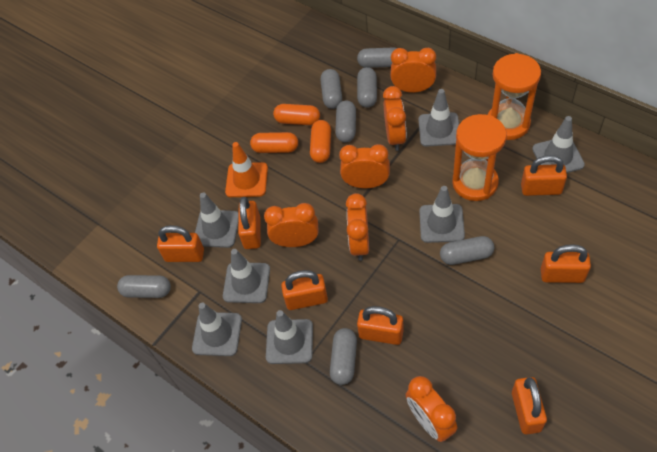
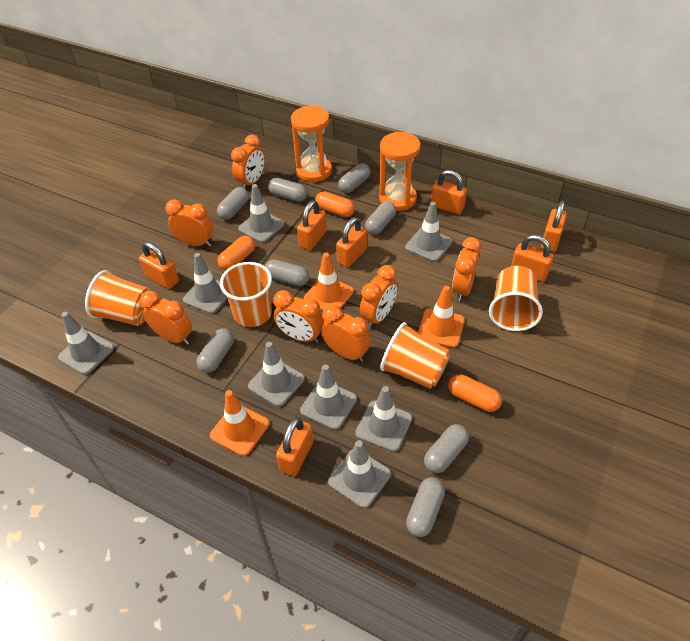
grey capsule: 7 -> 8
grey traffic cone: 7 -> 8
orange clock: 6 -> 7
orange cup: 0 -> 4
orange traffic cone: 1 -> 3

